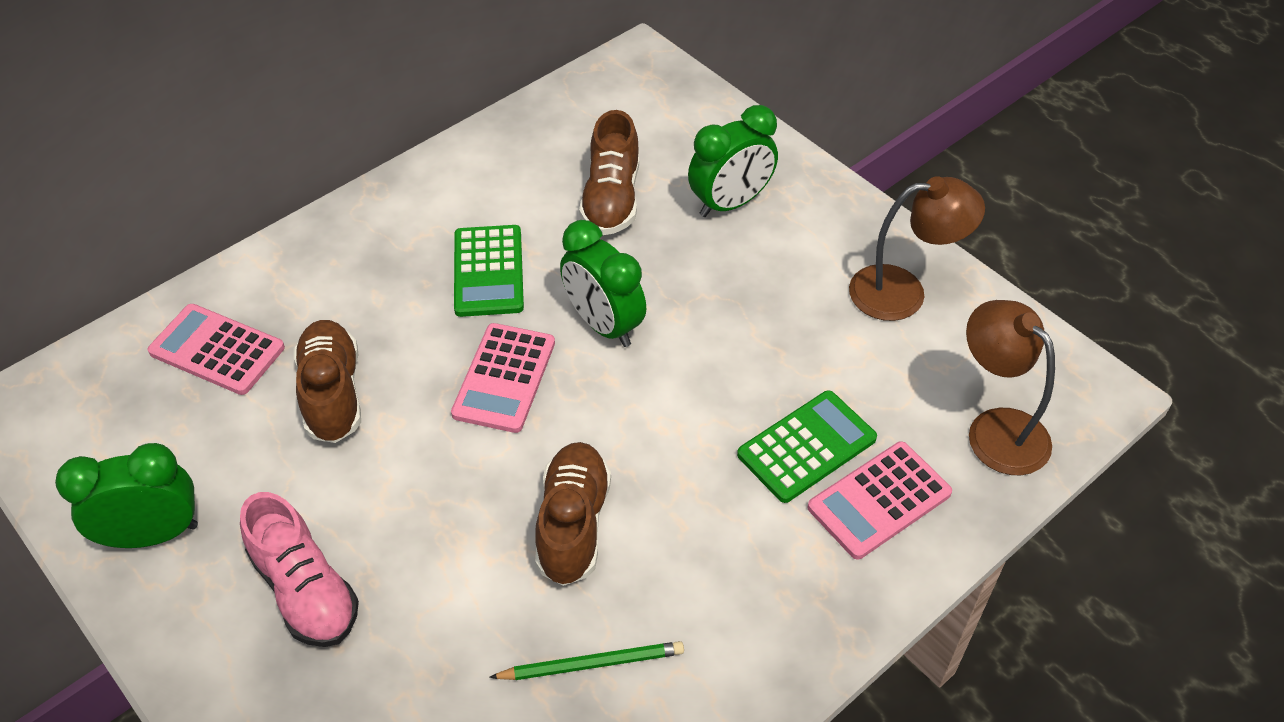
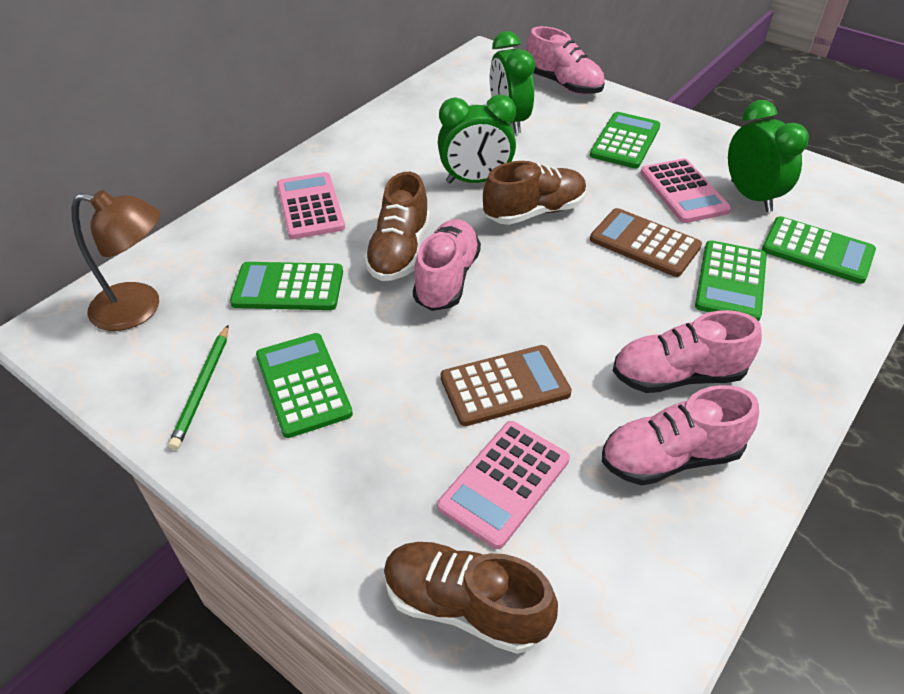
brown calculator: 0 -> 2
brown lamp: 2 -> 1
green calculator: 2 -> 5
pink shoe: 1 -> 4

